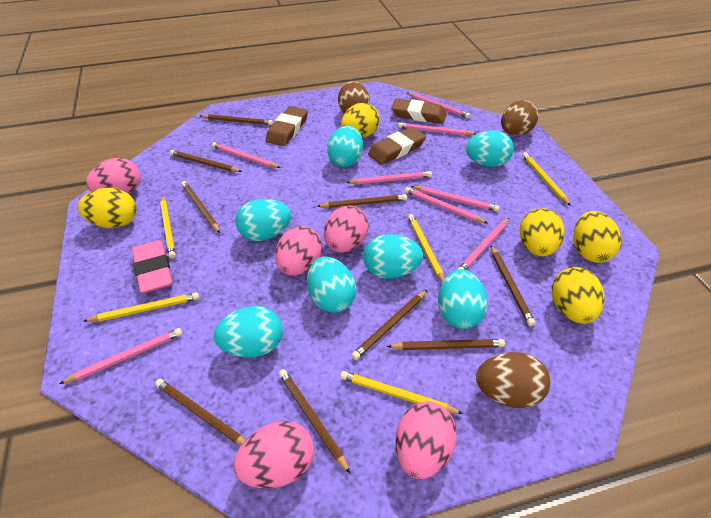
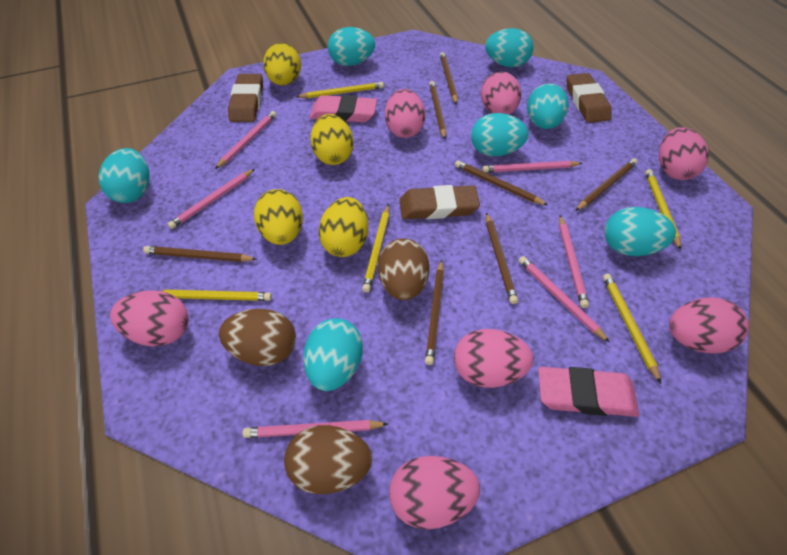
brown pencil: 9 -> 7
pink egg: 5 -> 7
pink eraser: 1 -> 2
pink pencil: 8 -> 6
yellow egg: 5 -> 4

